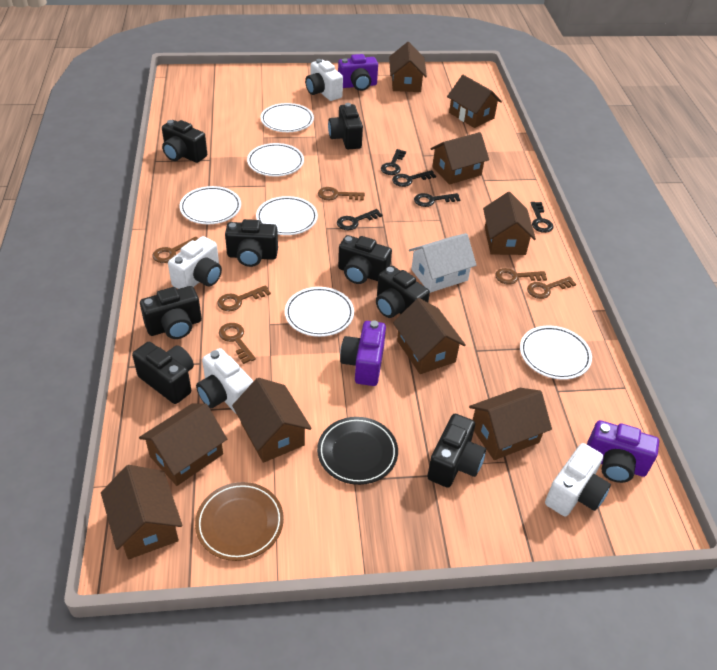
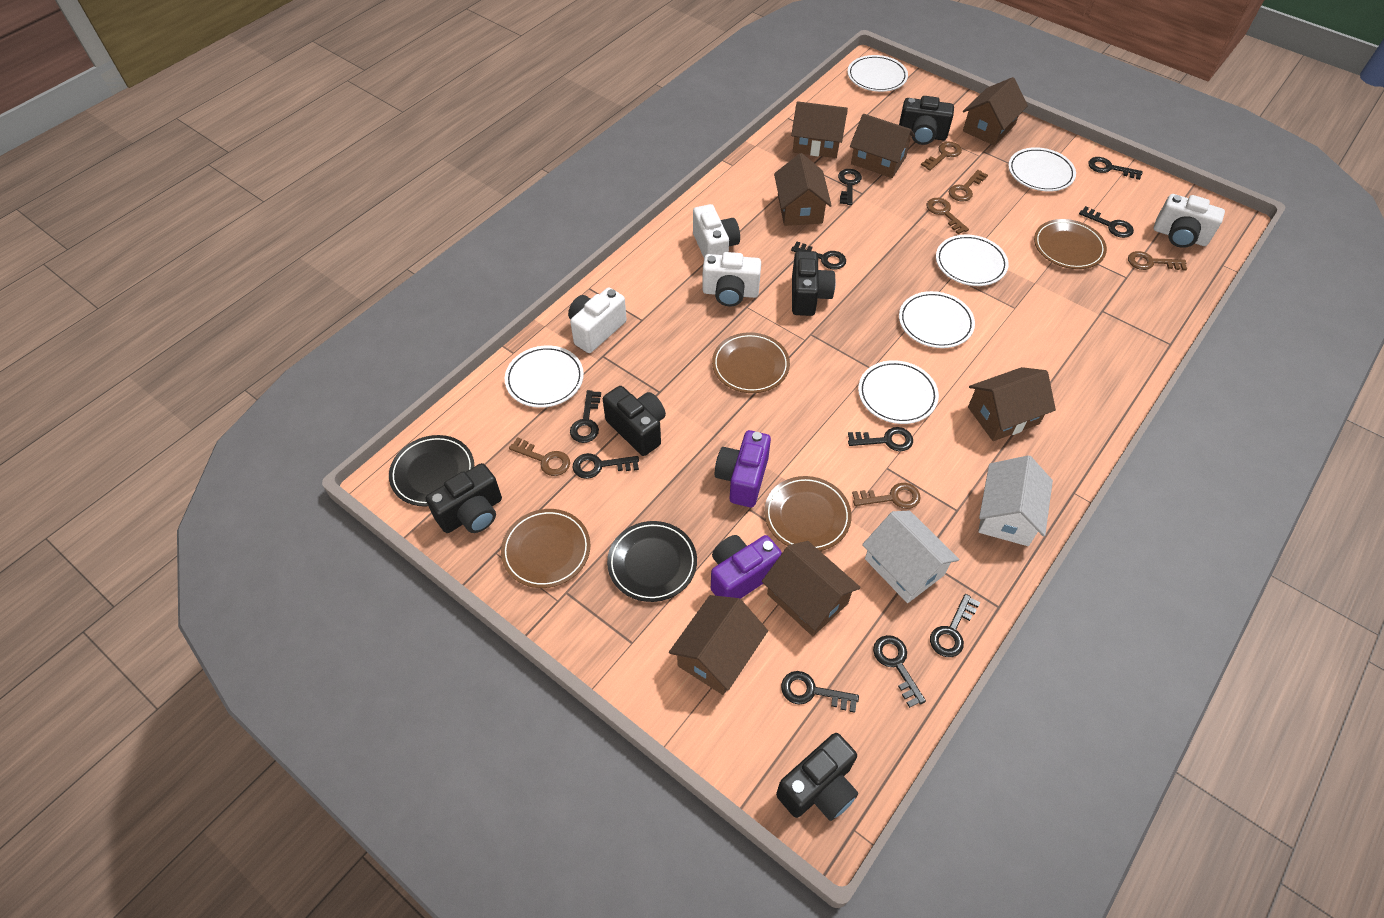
black camera: 8 -> 5
black key: 5 -> 10
black plate: 1 -> 2
brown house: 9 -> 7
brown plate: 1 -> 4
purple camera: 3 -> 2
white house: 1 -> 2

